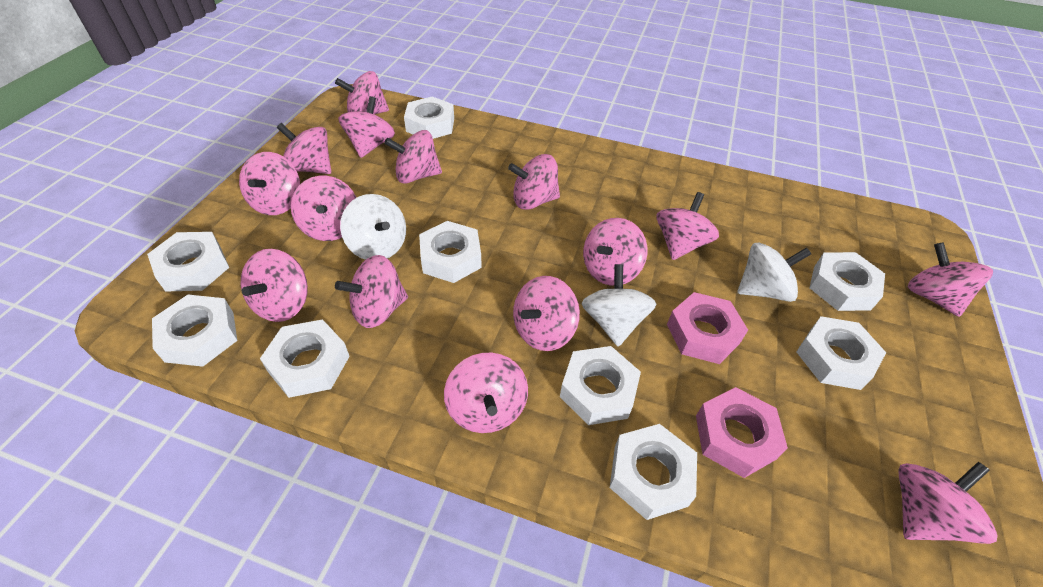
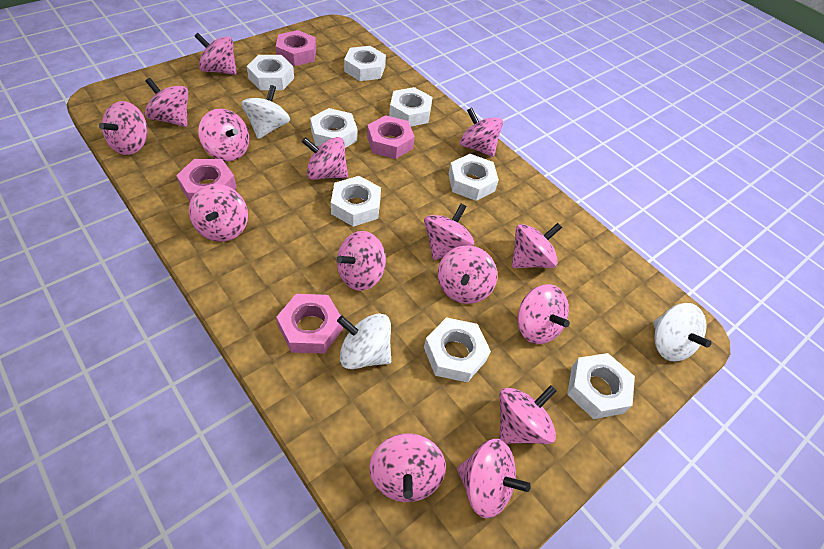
pink nut: 2 -> 4
white nut: 9 -> 8

